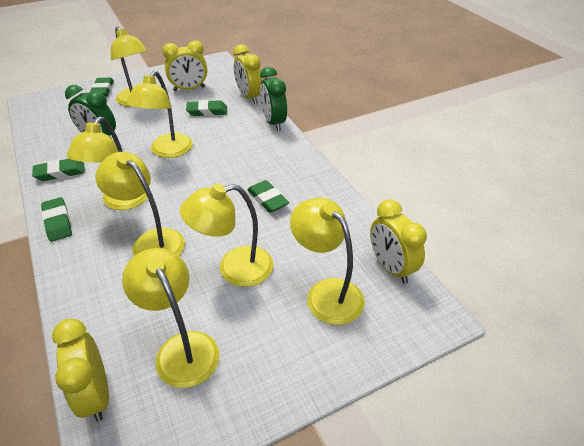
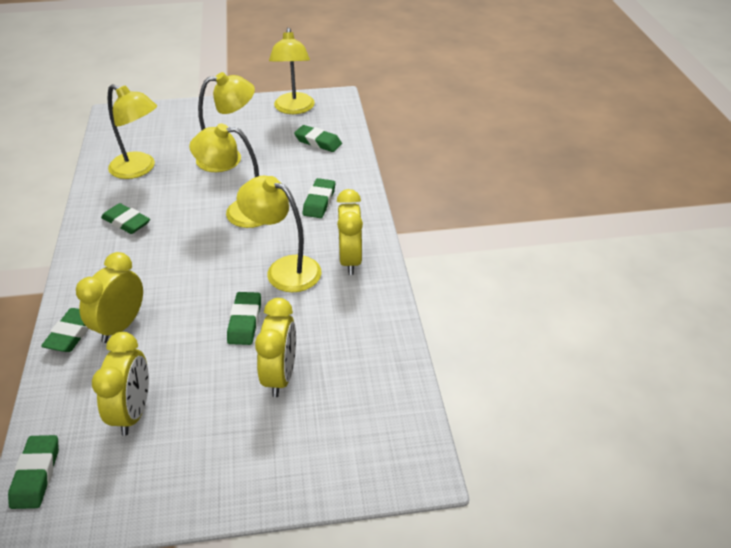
green clock: 2 -> 0
green eraser: 5 -> 6
yellow lamp: 7 -> 5

